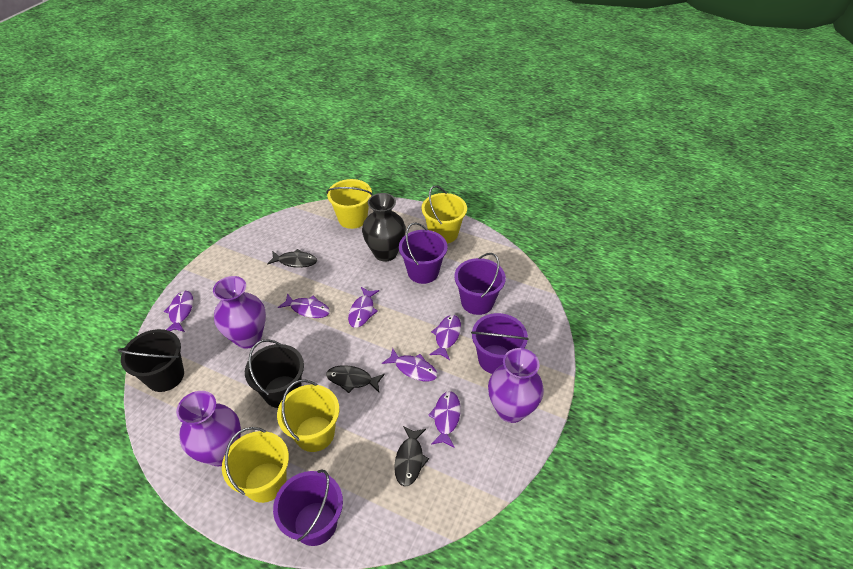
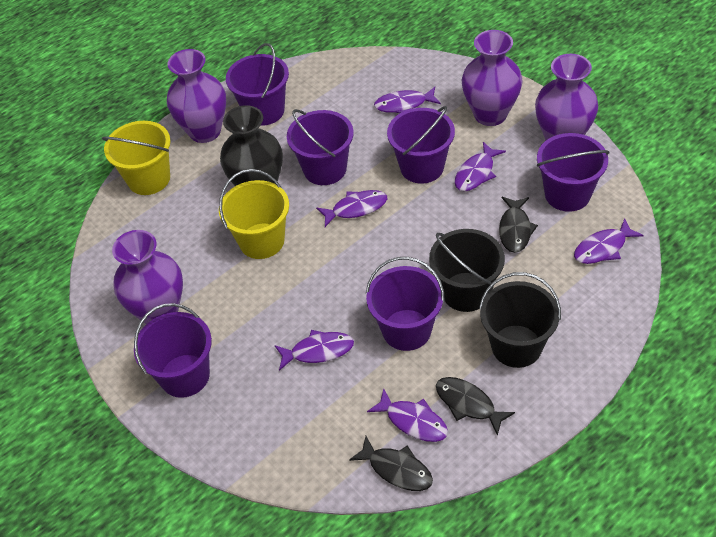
purple bucket: 4 -> 6
purple vase: 3 -> 4
yellow bucket: 4 -> 2

